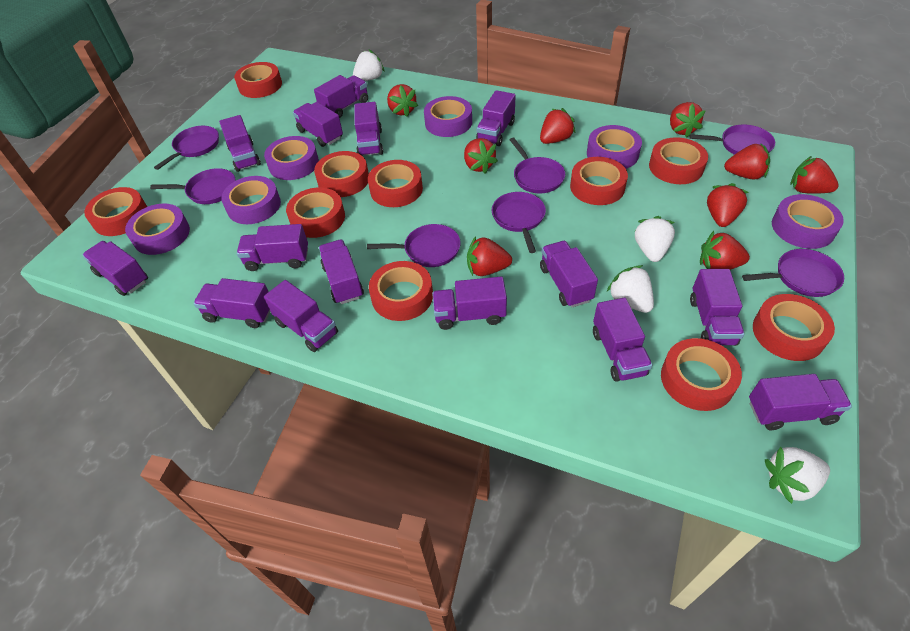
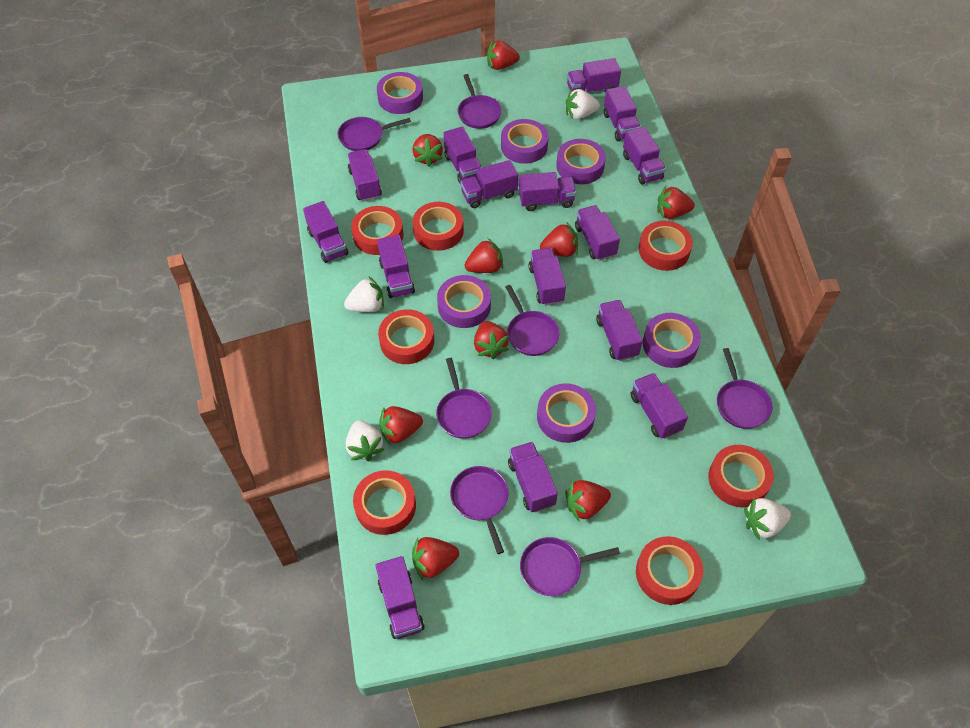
red tape: 10 -> 7

